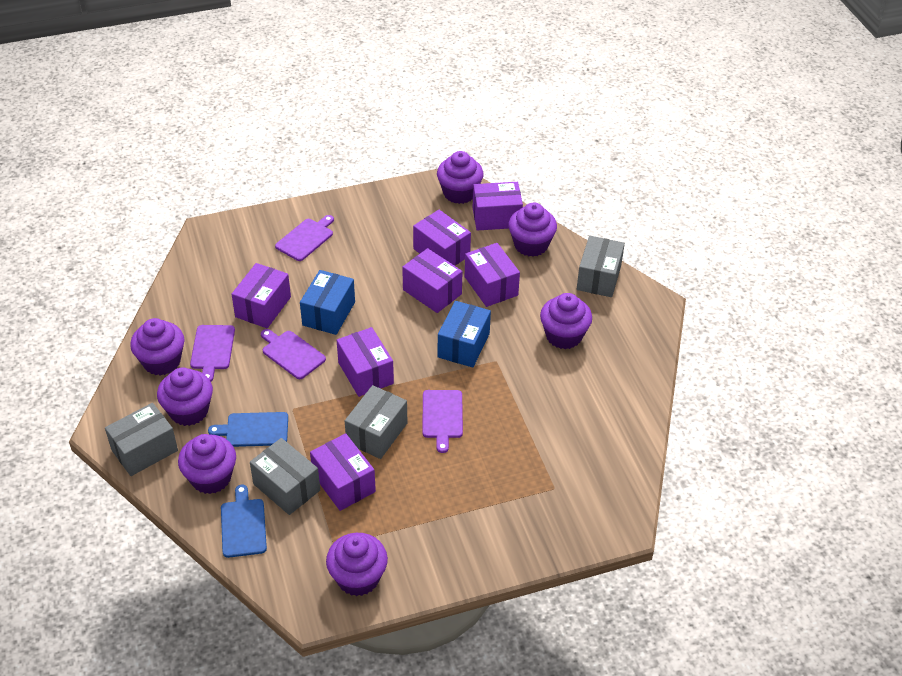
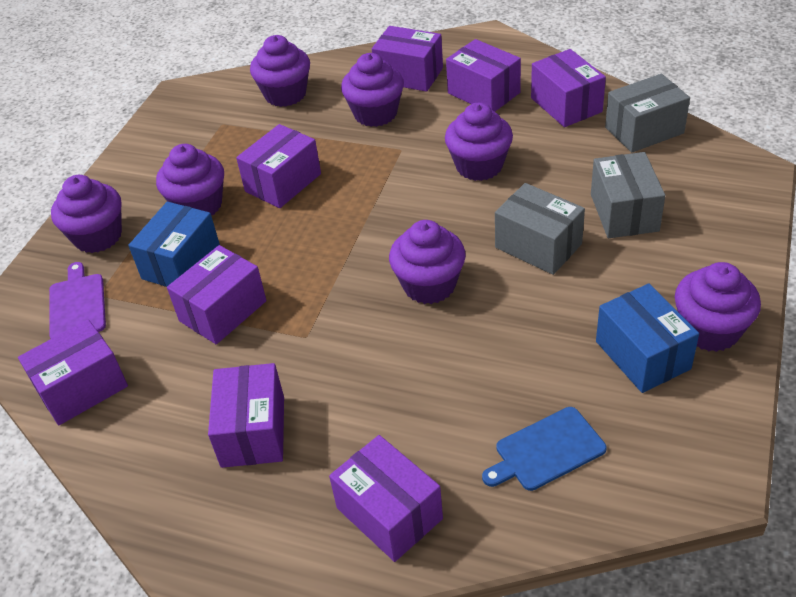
blue cutting board: 2 -> 1
grey box: 4 -> 3
purple box: 7 -> 8
purple cutting board: 4 -> 1

